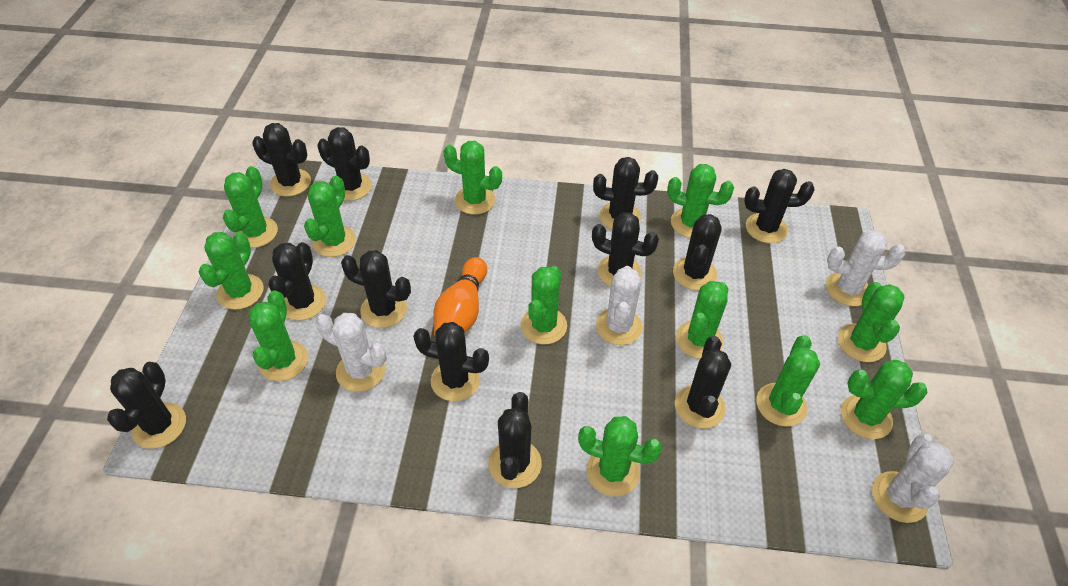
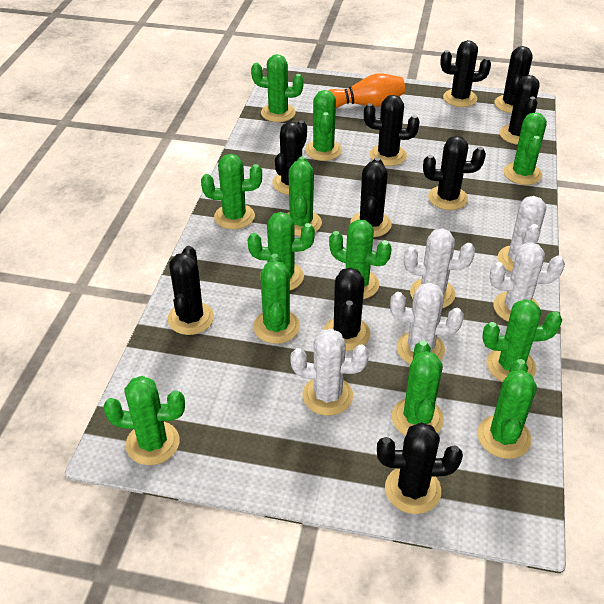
black cactus: 12 -> 10
white cactus: 4 -> 5

